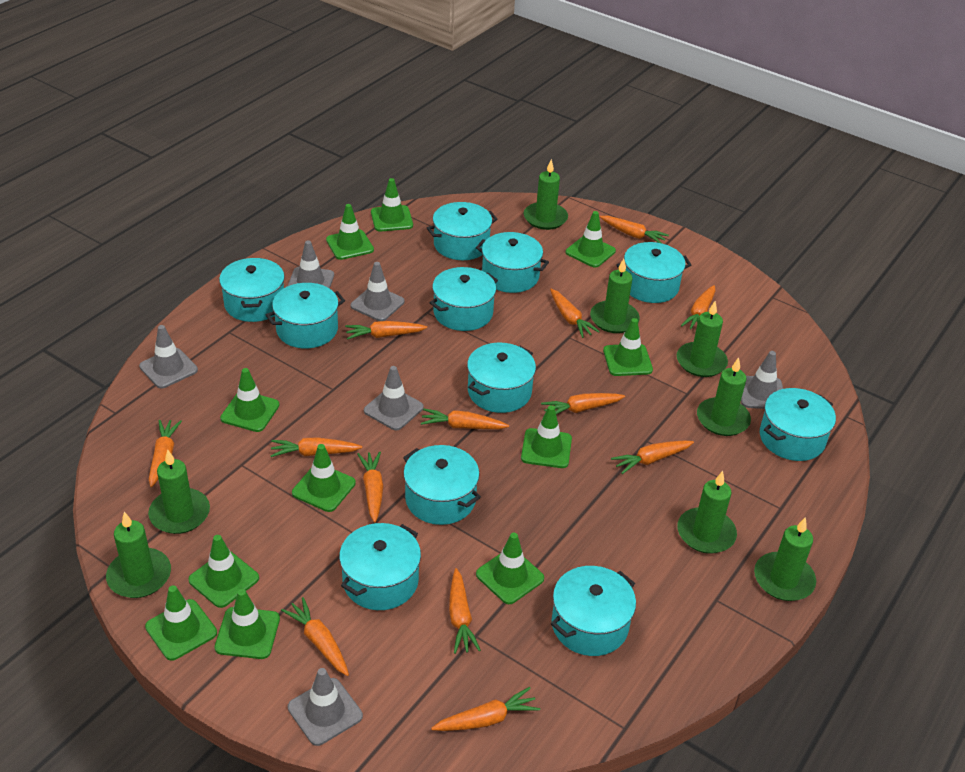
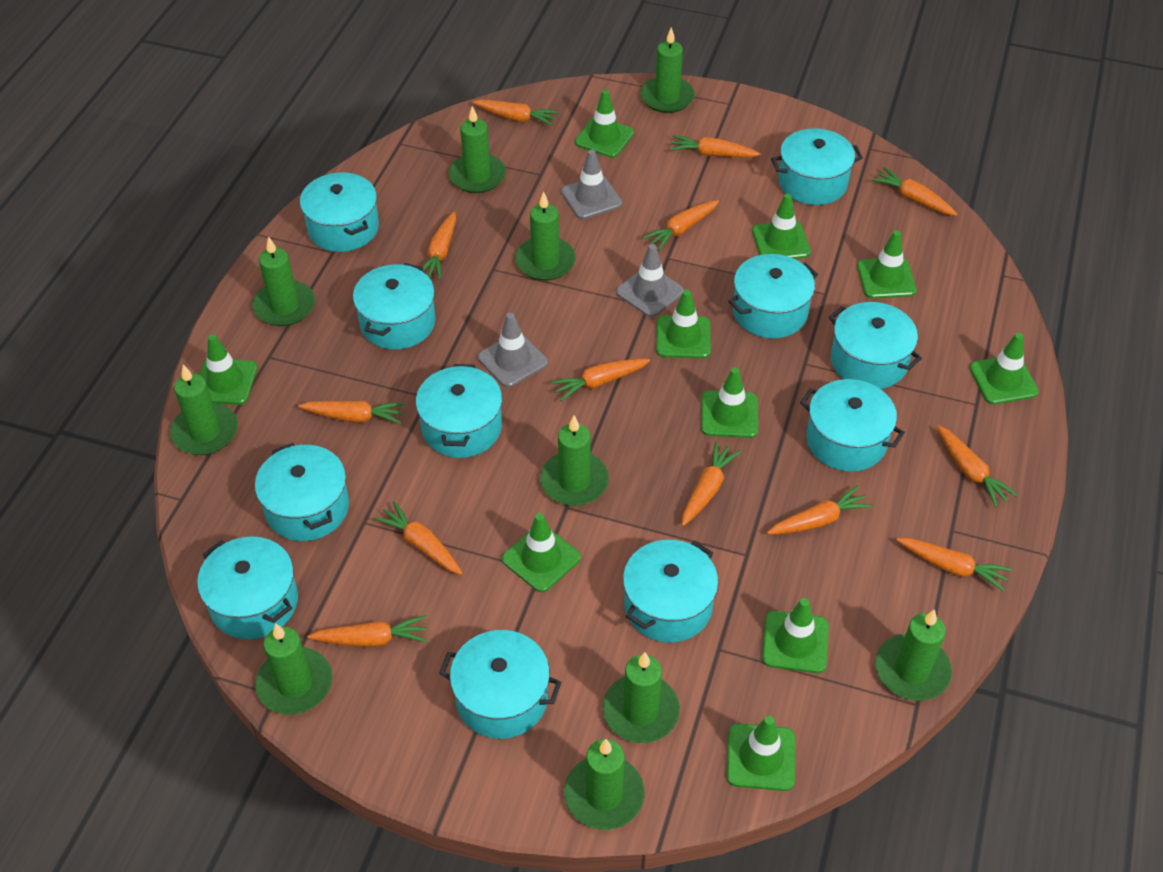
green candle: 8 -> 10
green traffic cone: 11 -> 10
grey traffic cone: 6 -> 3

